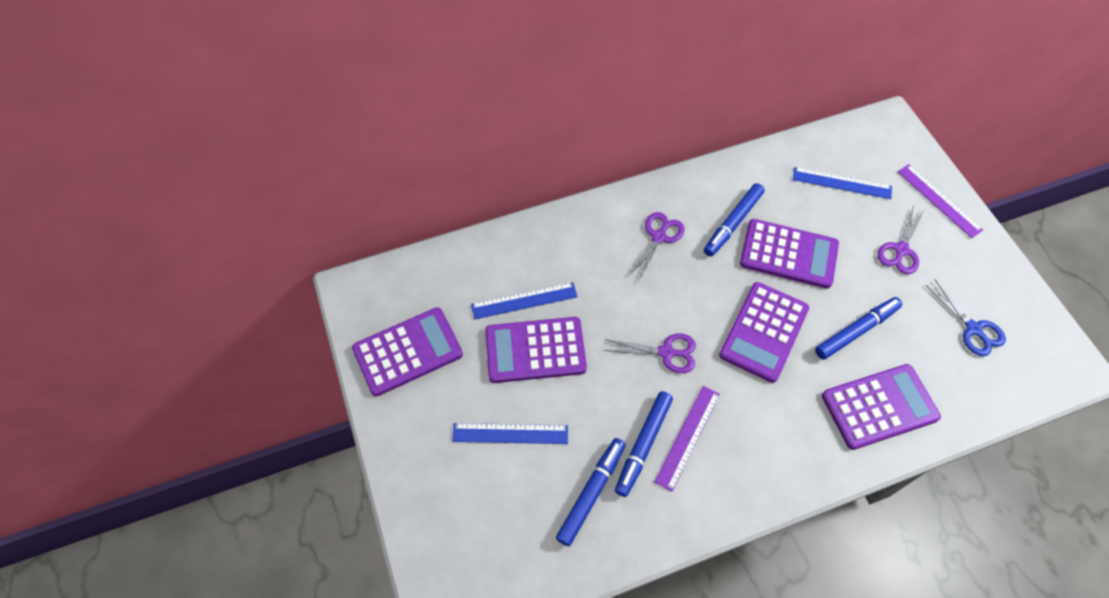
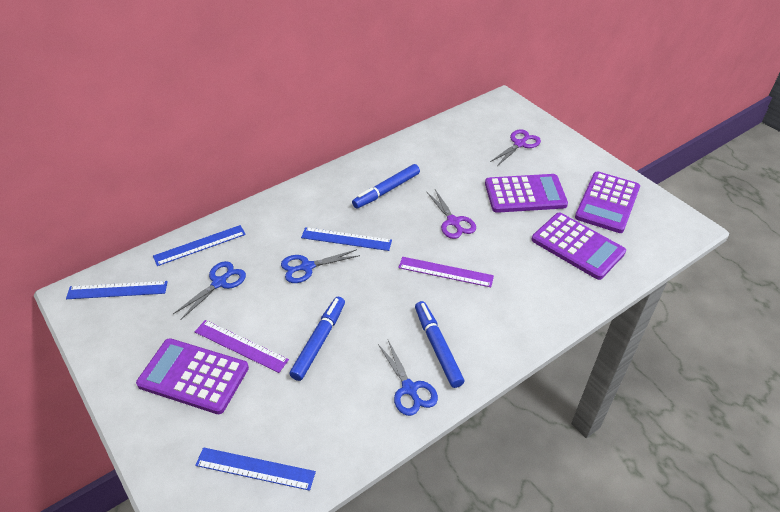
blue marker: 4 -> 3
blue ruler: 3 -> 4
blue scissors: 1 -> 3
purple calculator: 5 -> 4
purple scissors: 3 -> 2

